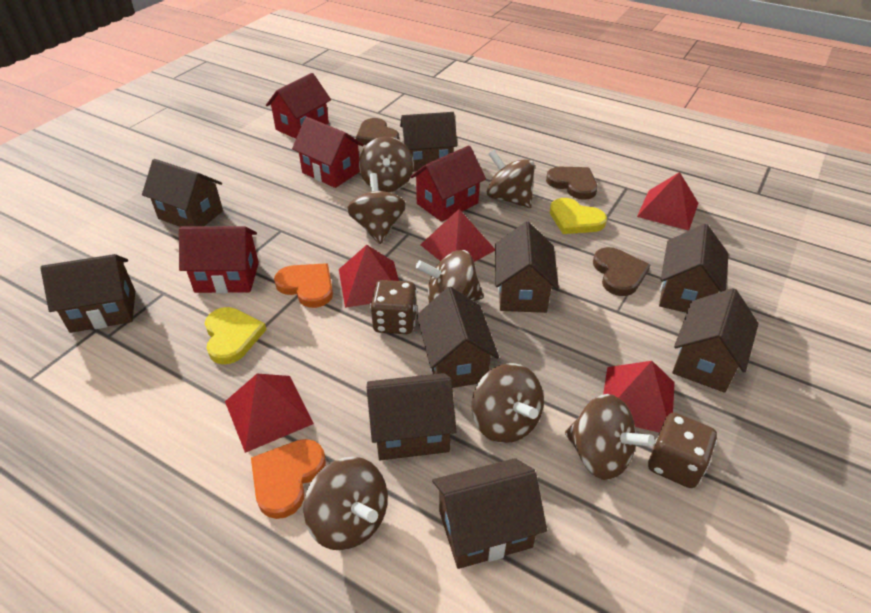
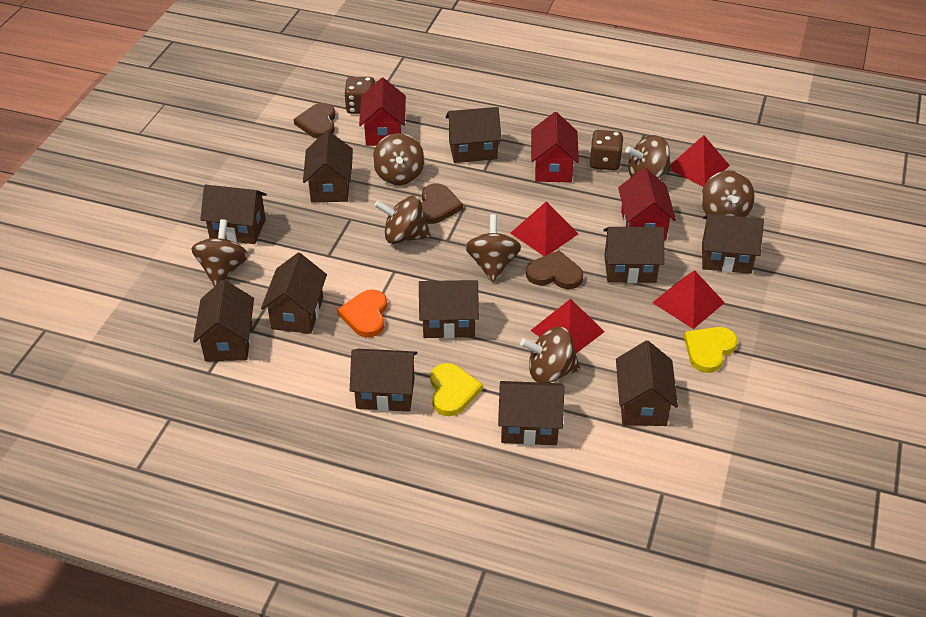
brown house: 9 -> 11
orange heart: 2 -> 1
red house: 4 -> 3
red pyramid: 5 -> 4

